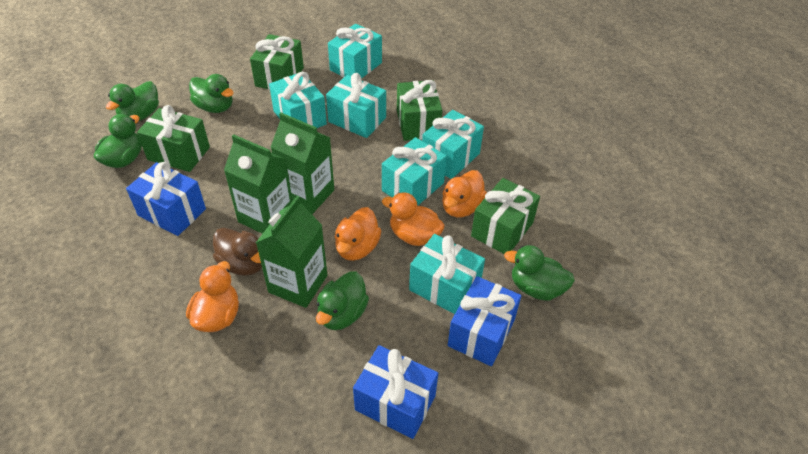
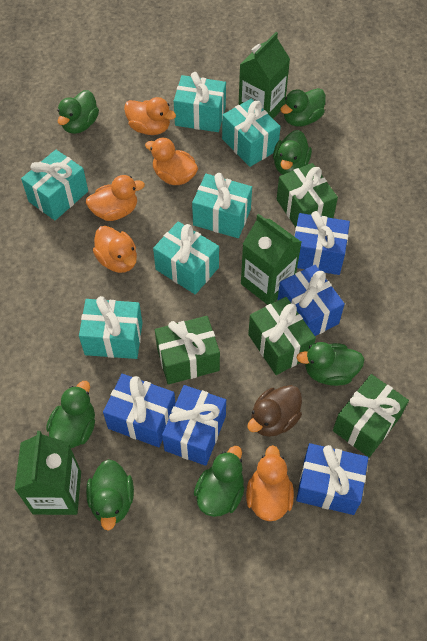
blue gift: 3 -> 5
green duck: 5 -> 7
orange duck: 4 -> 5

